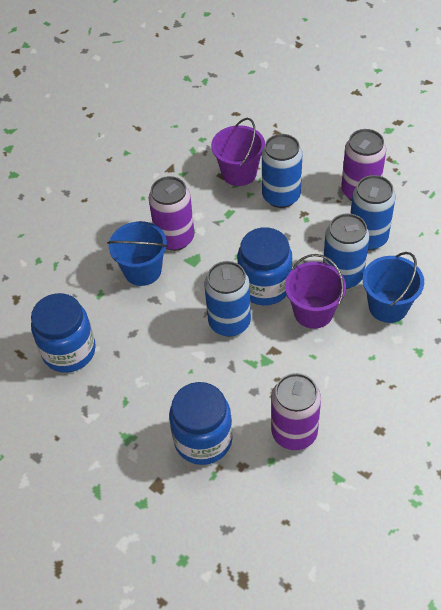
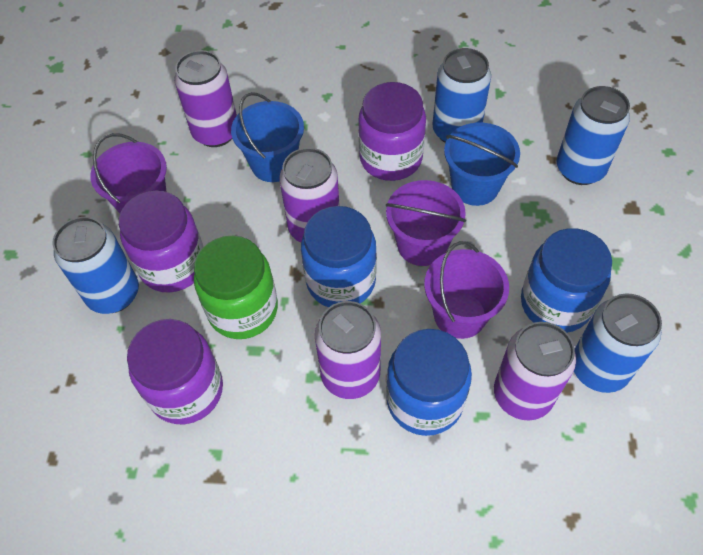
green jar: 0 -> 1
purple bucket: 2 -> 3
purple can: 3 -> 4
purple jar: 0 -> 3

